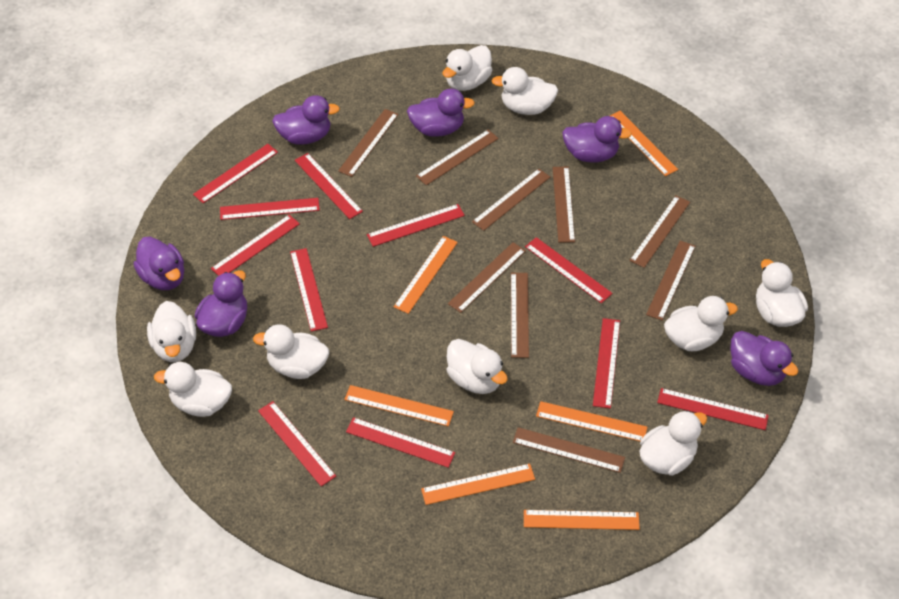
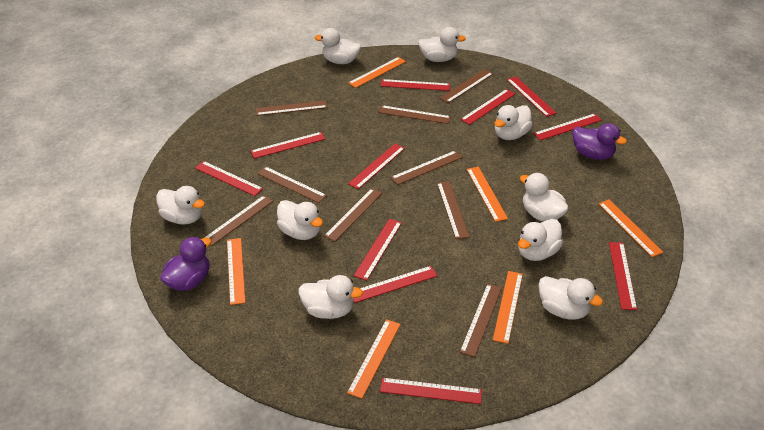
purple duck: 6 -> 2

